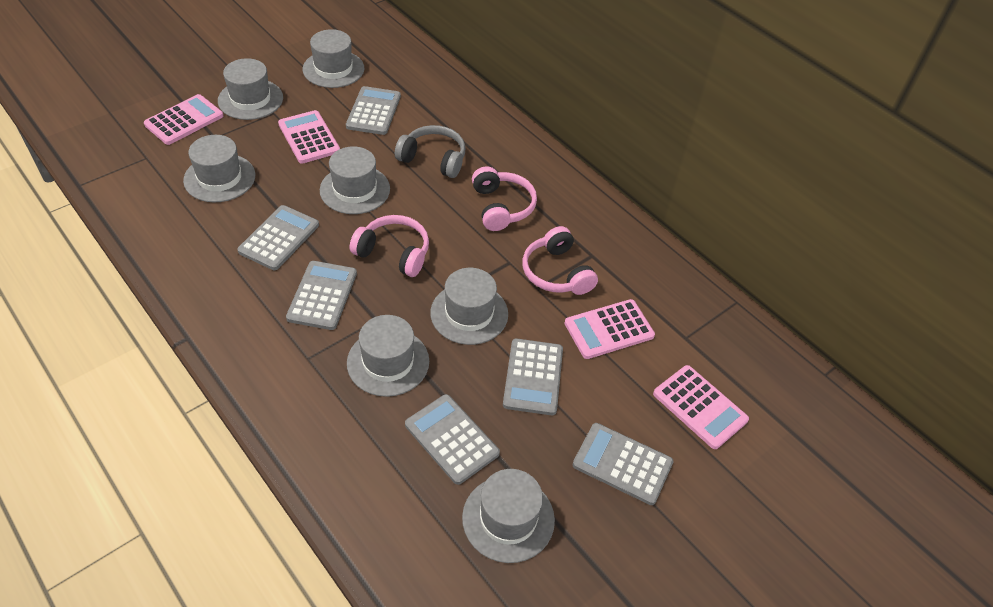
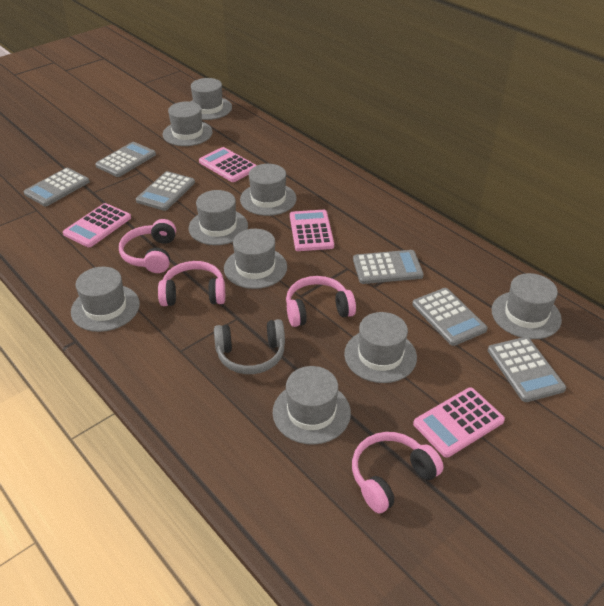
grey hat: 7 -> 9
pink headphones: 3 -> 4

